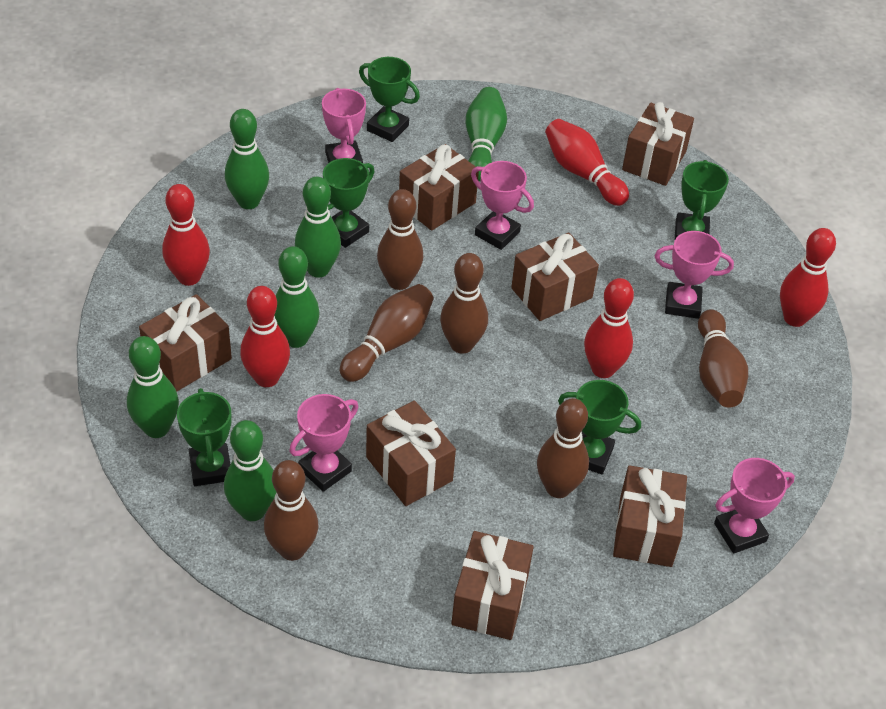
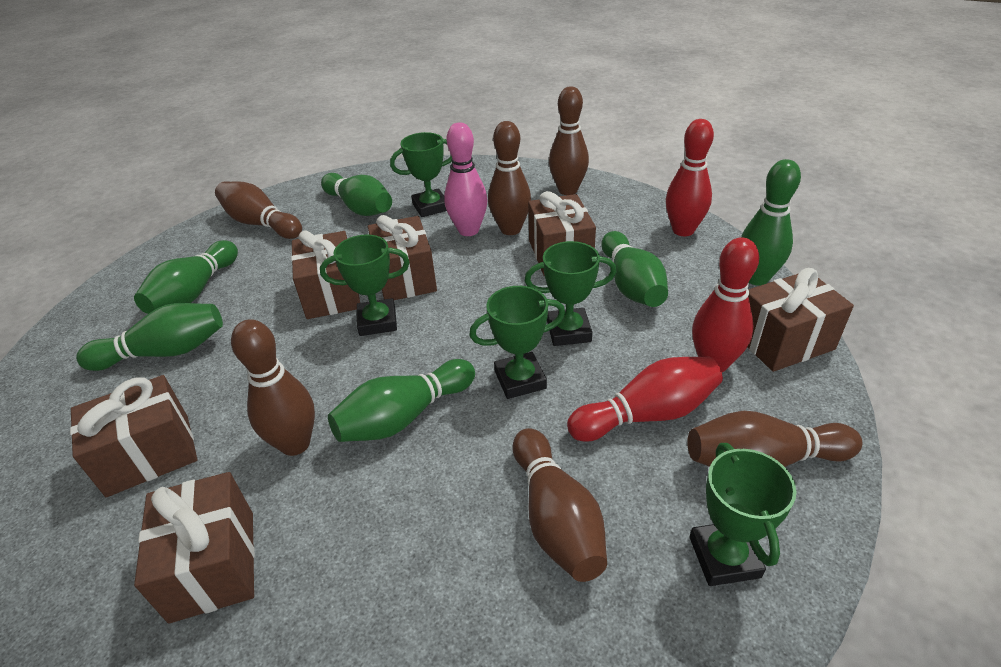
brown gift: 7 -> 6
pink bowling pin: 0 -> 1
pink trophy: 5 -> 0
red bowling pin: 5 -> 3

